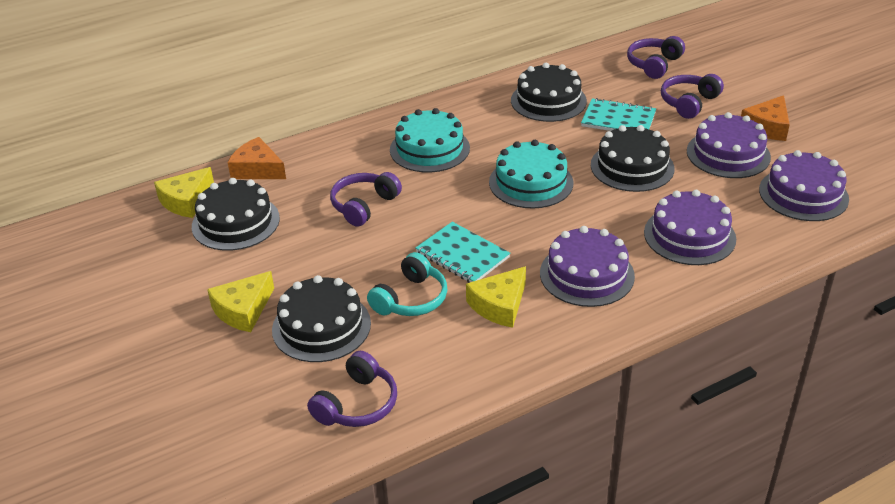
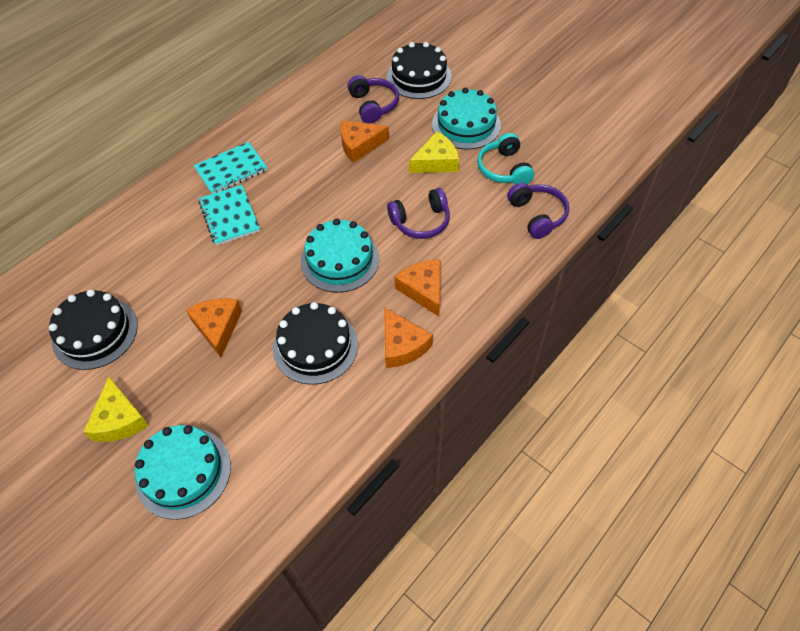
black cake: 4 -> 3
orange cheese: 2 -> 4
purple cake: 4 -> 0
purple headphones: 4 -> 3
turquoise cake: 2 -> 3
yellow cheese: 3 -> 2

